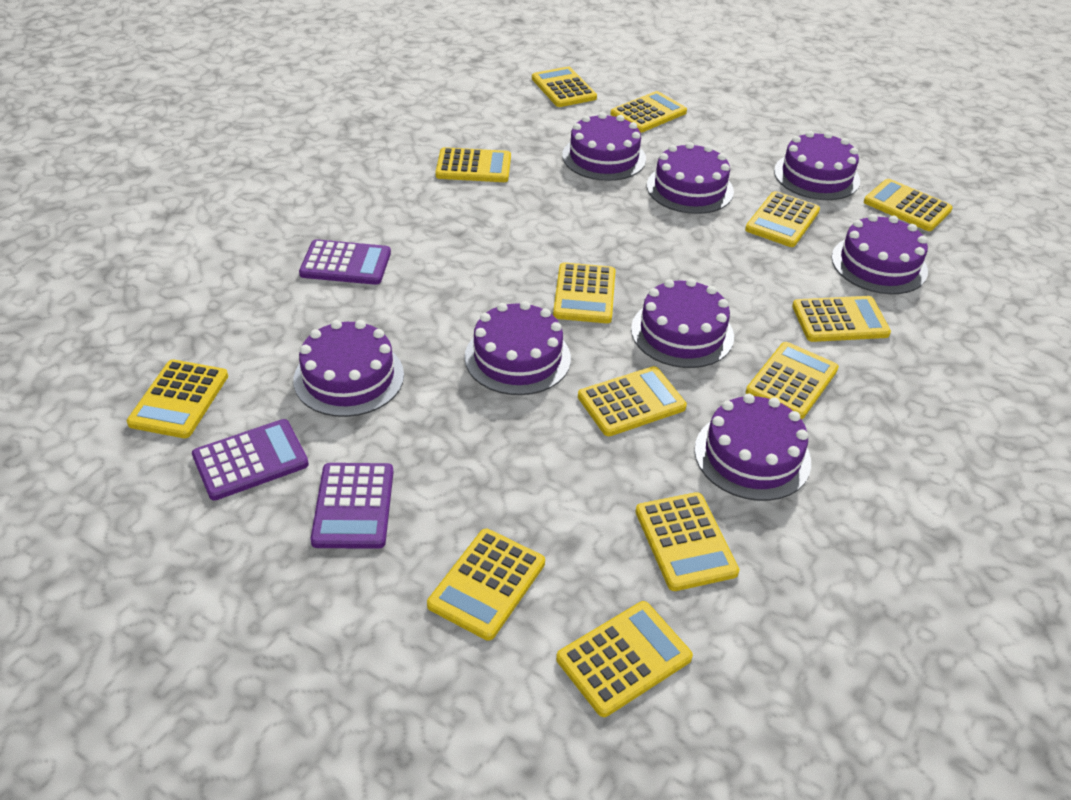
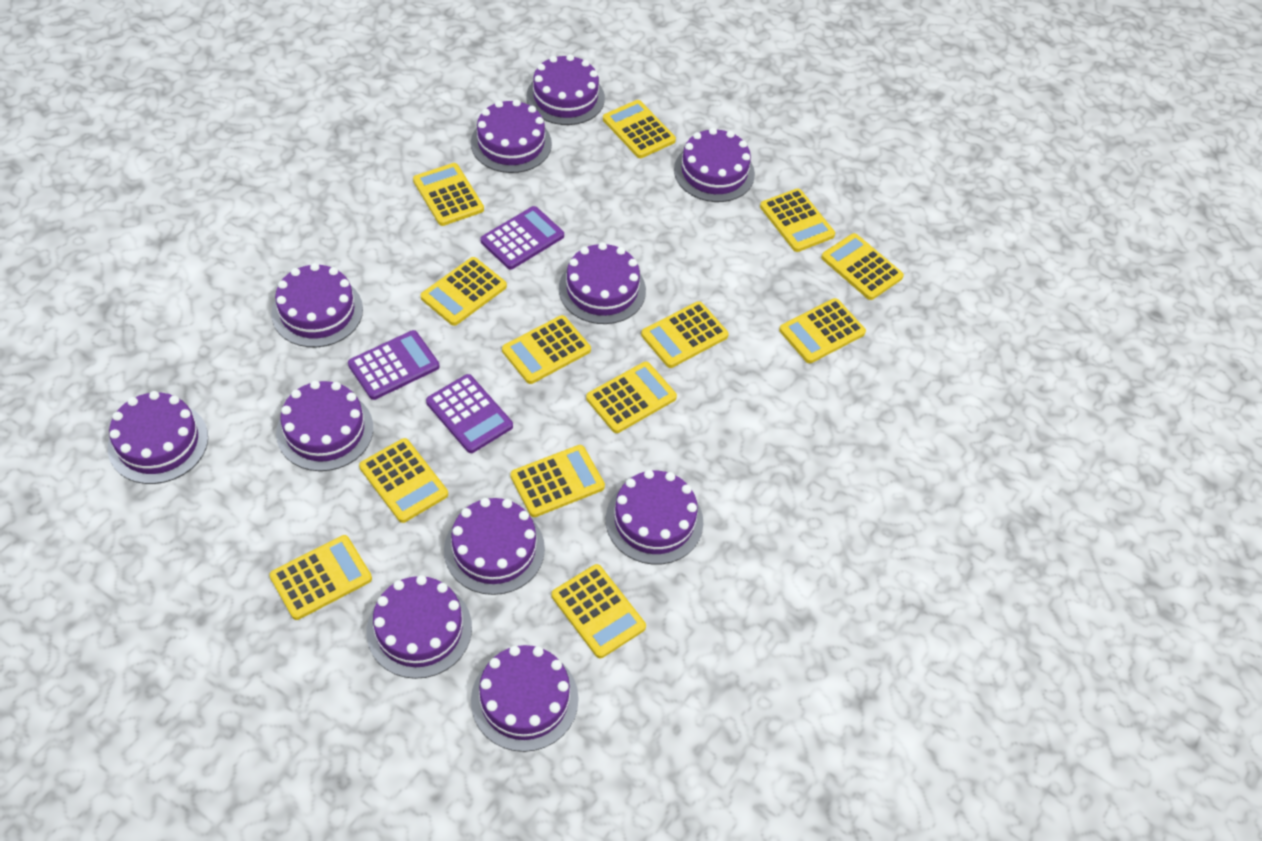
purple cake: 8 -> 11

